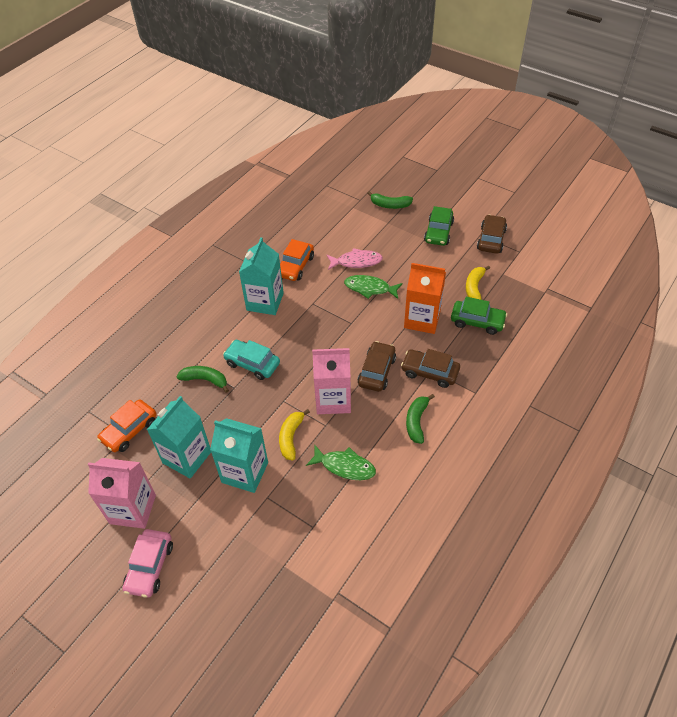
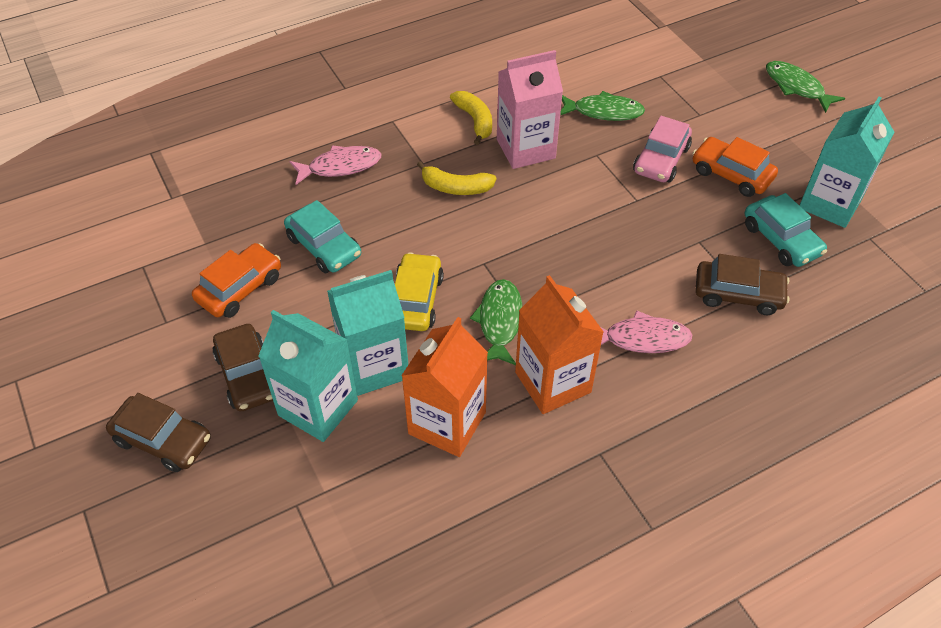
green banana: 3 -> 0
green car: 2 -> 0
green fish: 2 -> 3
orange carton: 1 -> 2
pink carton: 2 -> 1
pink fish: 1 -> 2
turquoise car: 1 -> 2
yellow car: 0 -> 1

